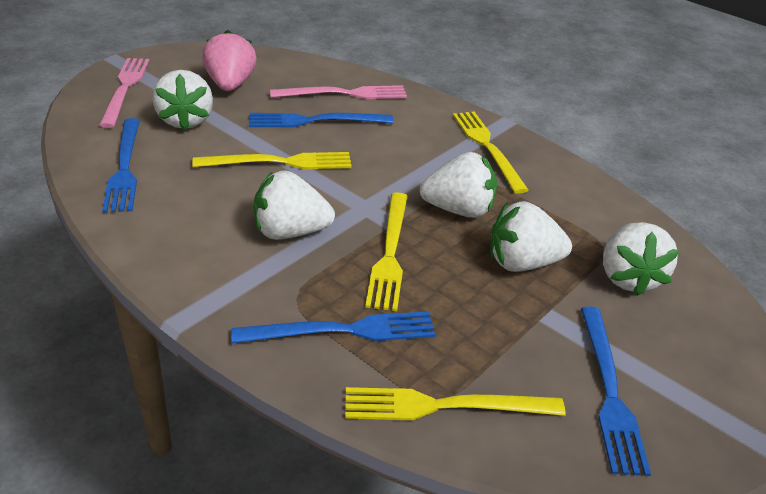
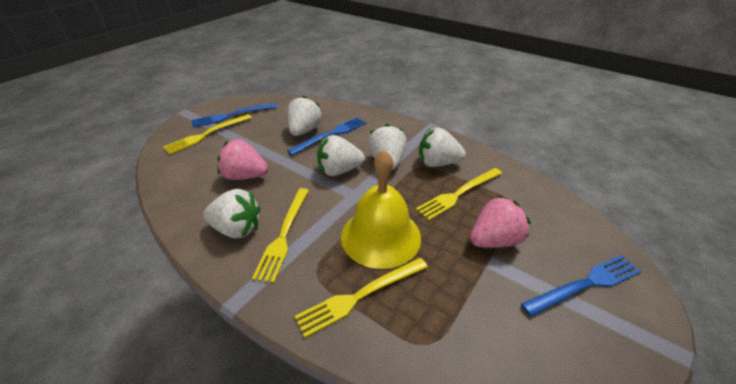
blue fork: 4 -> 3
pink fork: 2 -> 0
pink strawberry: 1 -> 2
yellow bell: 0 -> 1

